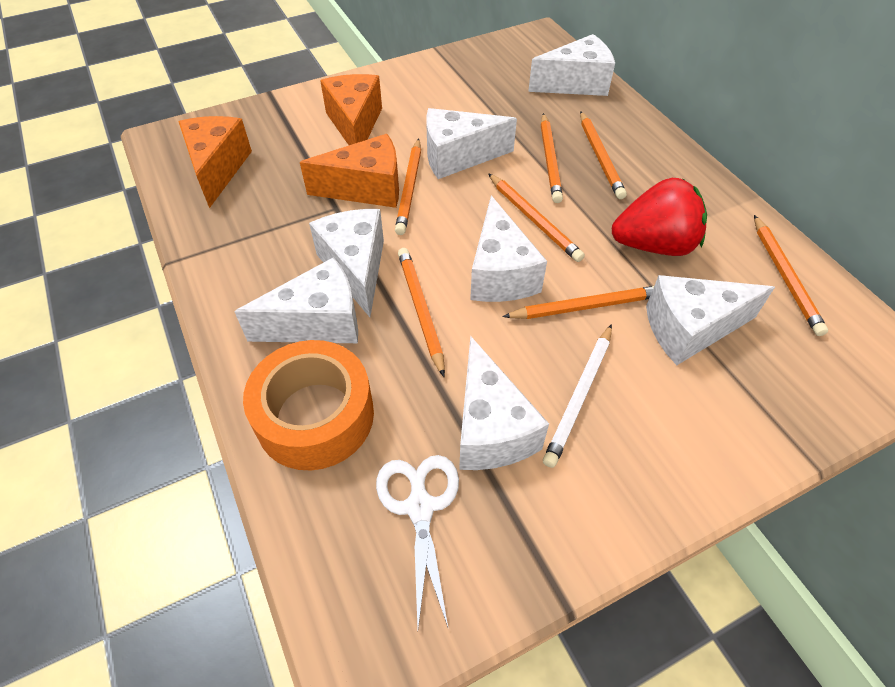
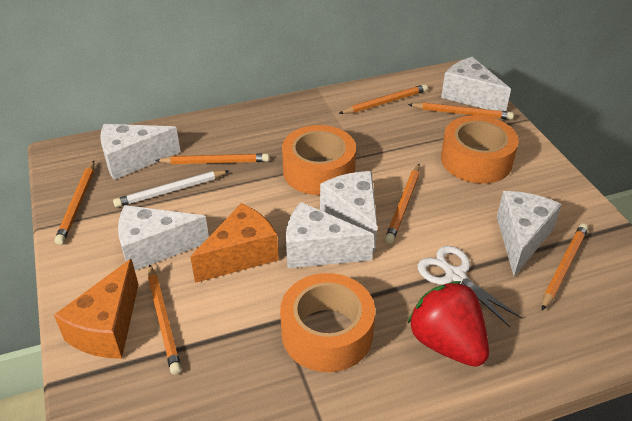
orange cheese: 3 -> 2
orange tape: 1 -> 3
white cheese: 7 -> 6

